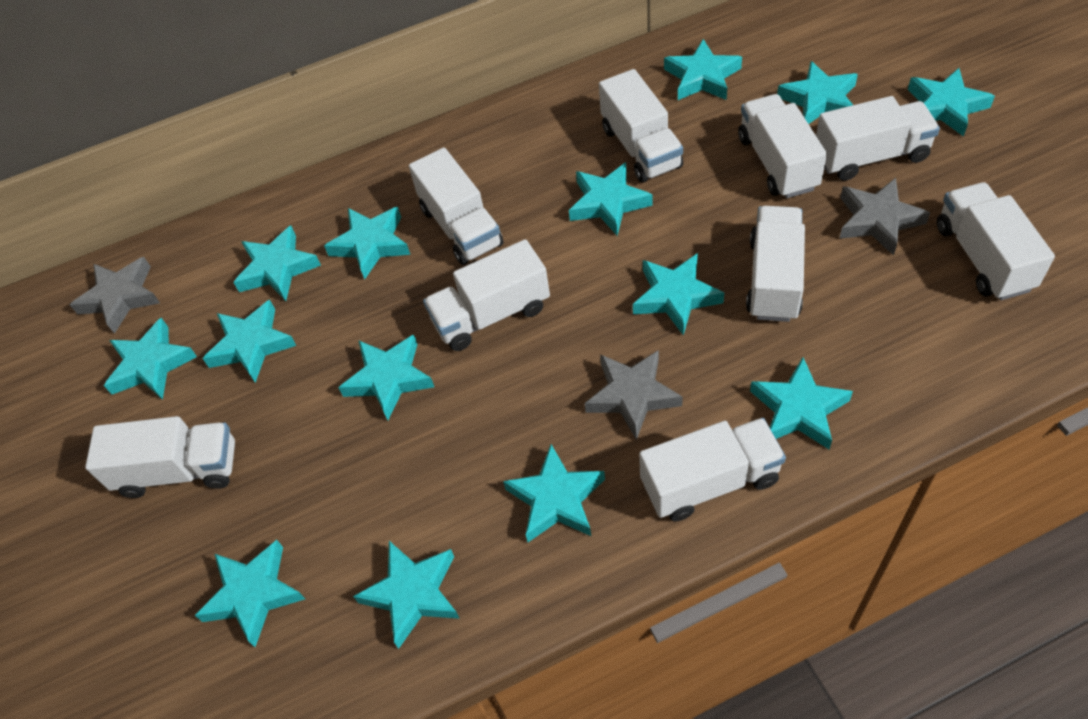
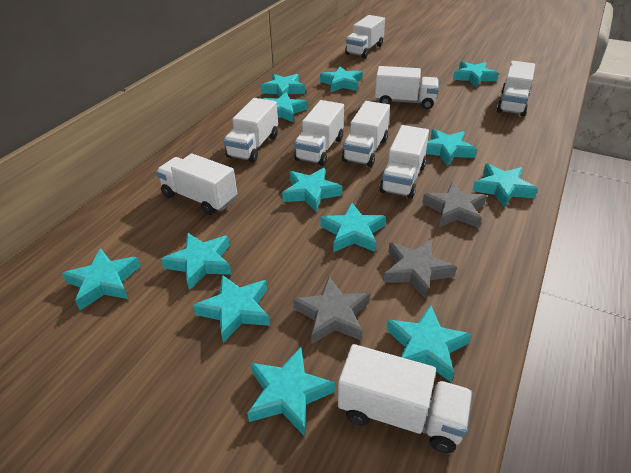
turquoise star: 14 -> 13

